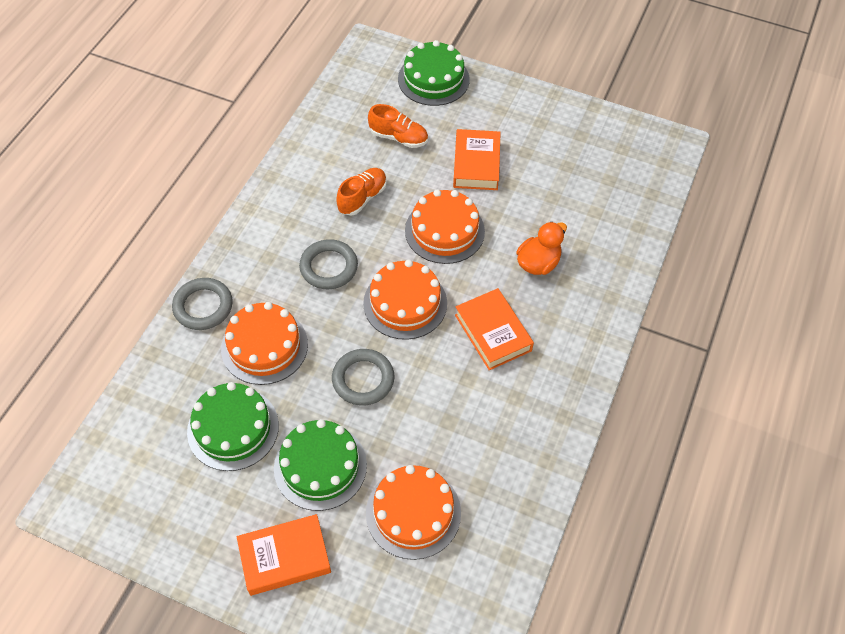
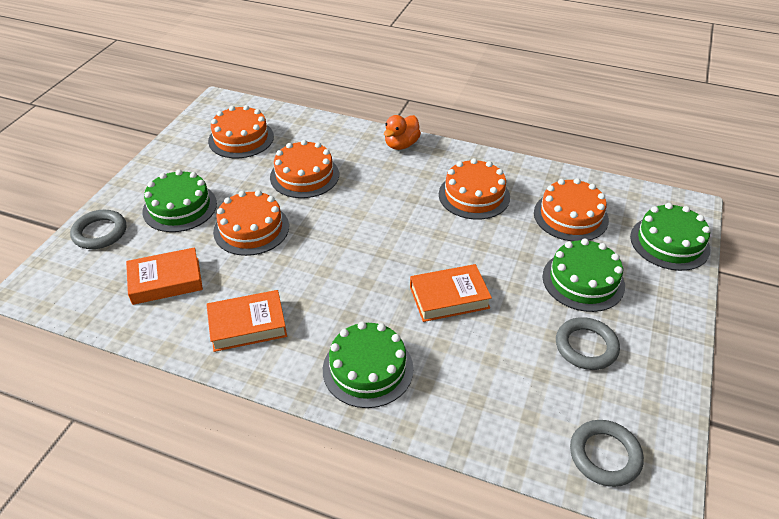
green cake: 3 -> 4
orange cake: 4 -> 5
orange shoe: 2 -> 0

